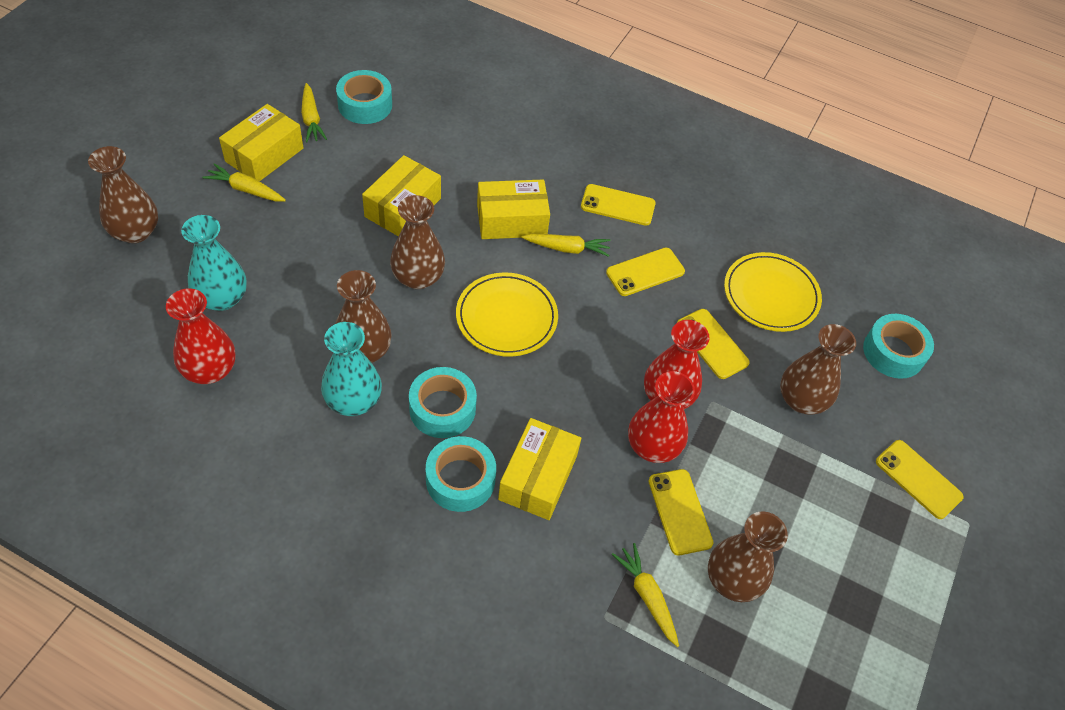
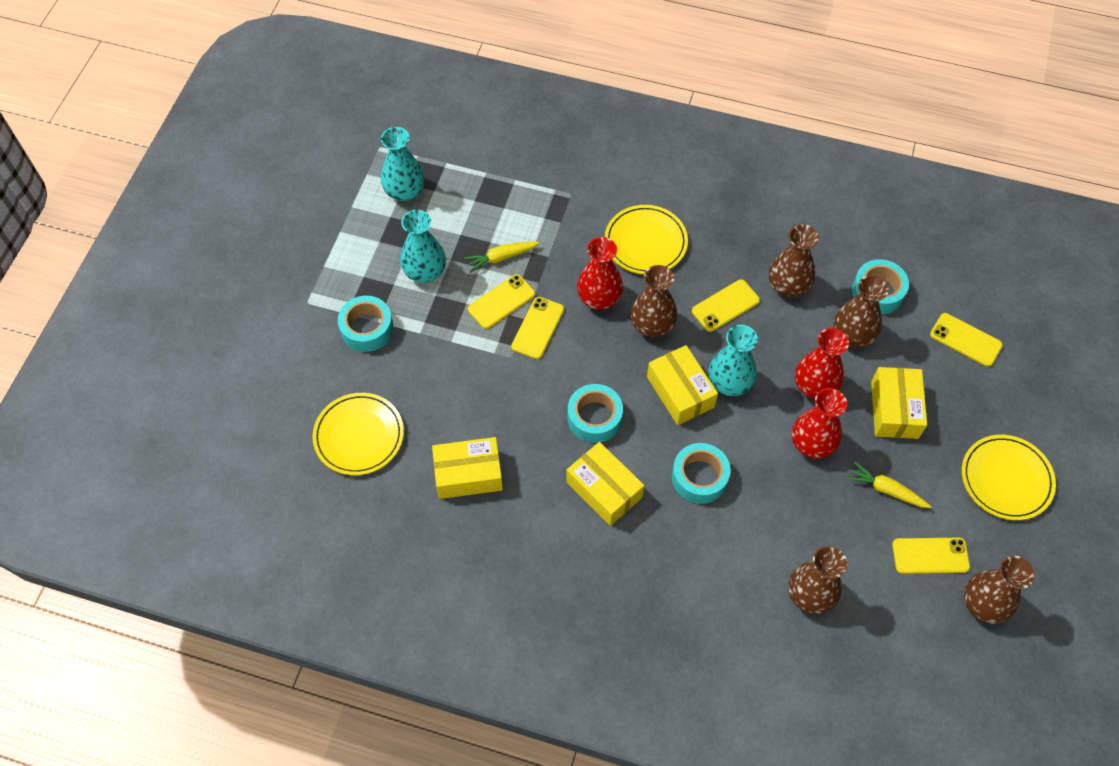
turquoise vase: 2 -> 3
yellow carrot: 4 -> 2
yellow plate: 2 -> 3

